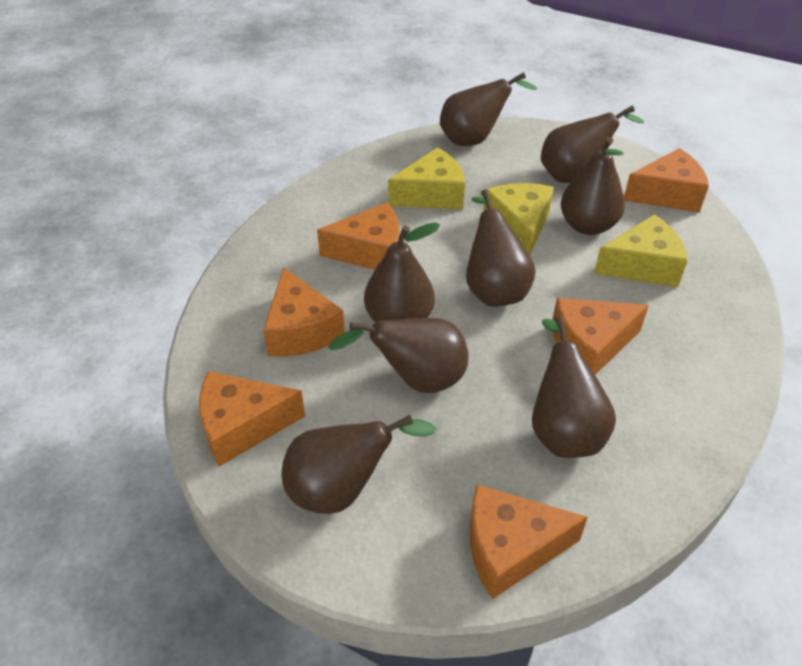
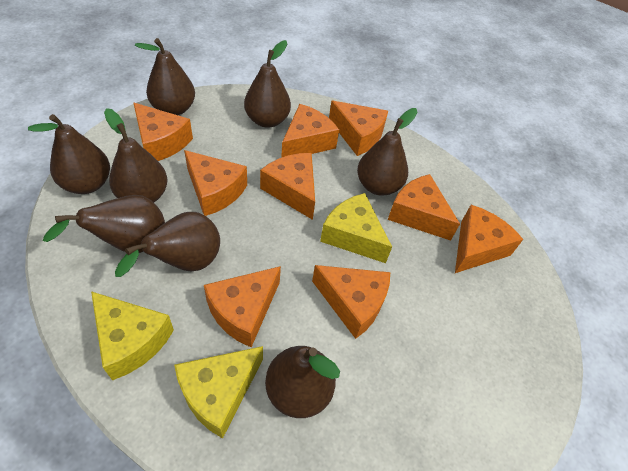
orange cheese: 6 -> 9

